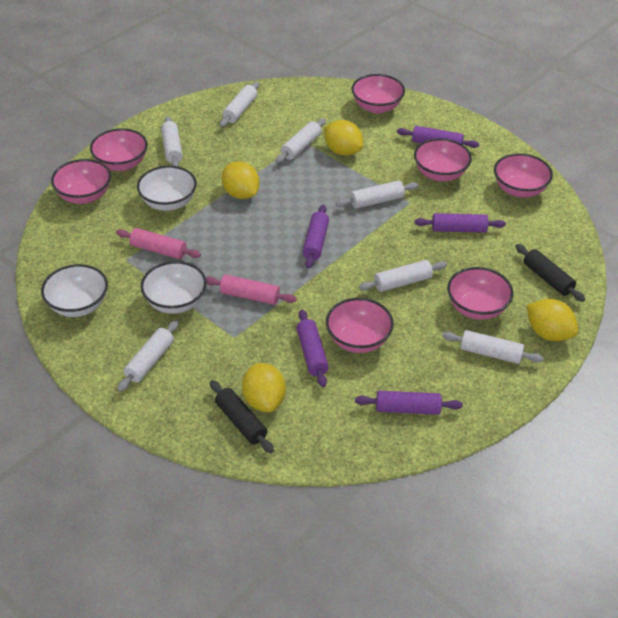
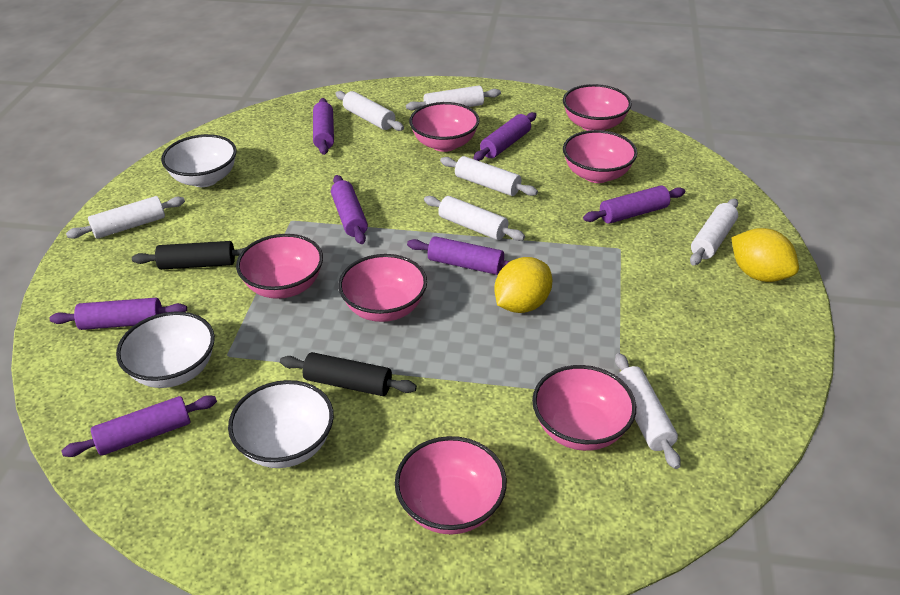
pink rolling pin: 2 -> 0
purple rolling pin: 5 -> 7
yellow lemon: 4 -> 2

